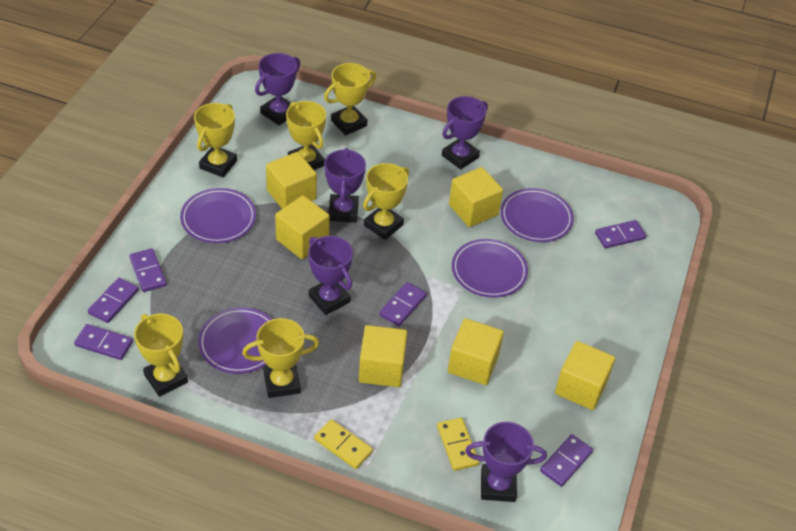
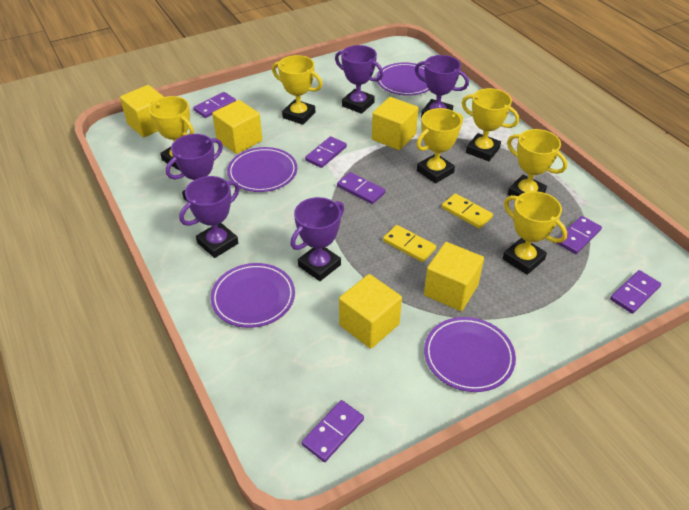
yellow cube: 6 -> 5

